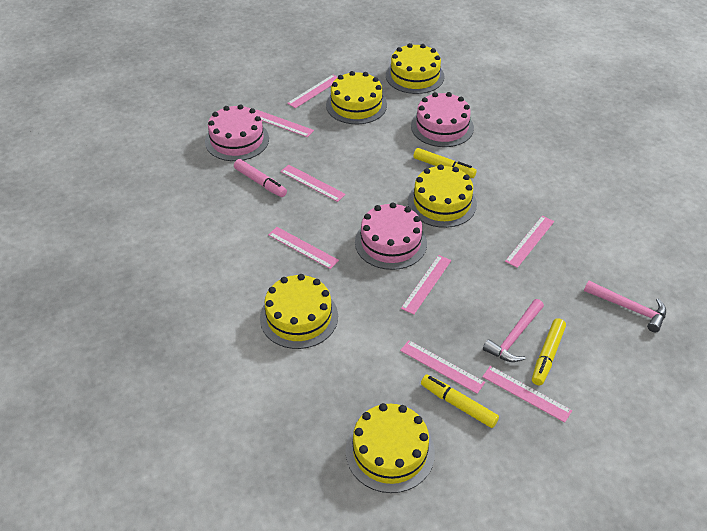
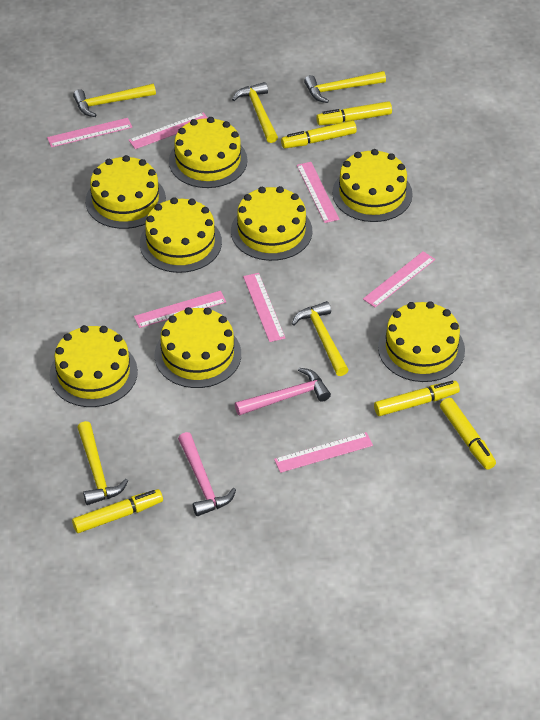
pink cake: 3 -> 0
pink marker: 1 -> 0
pink ruler: 8 -> 7
yellow cake: 5 -> 8
yellow hammer: 0 -> 5
yellow marker: 3 -> 5

